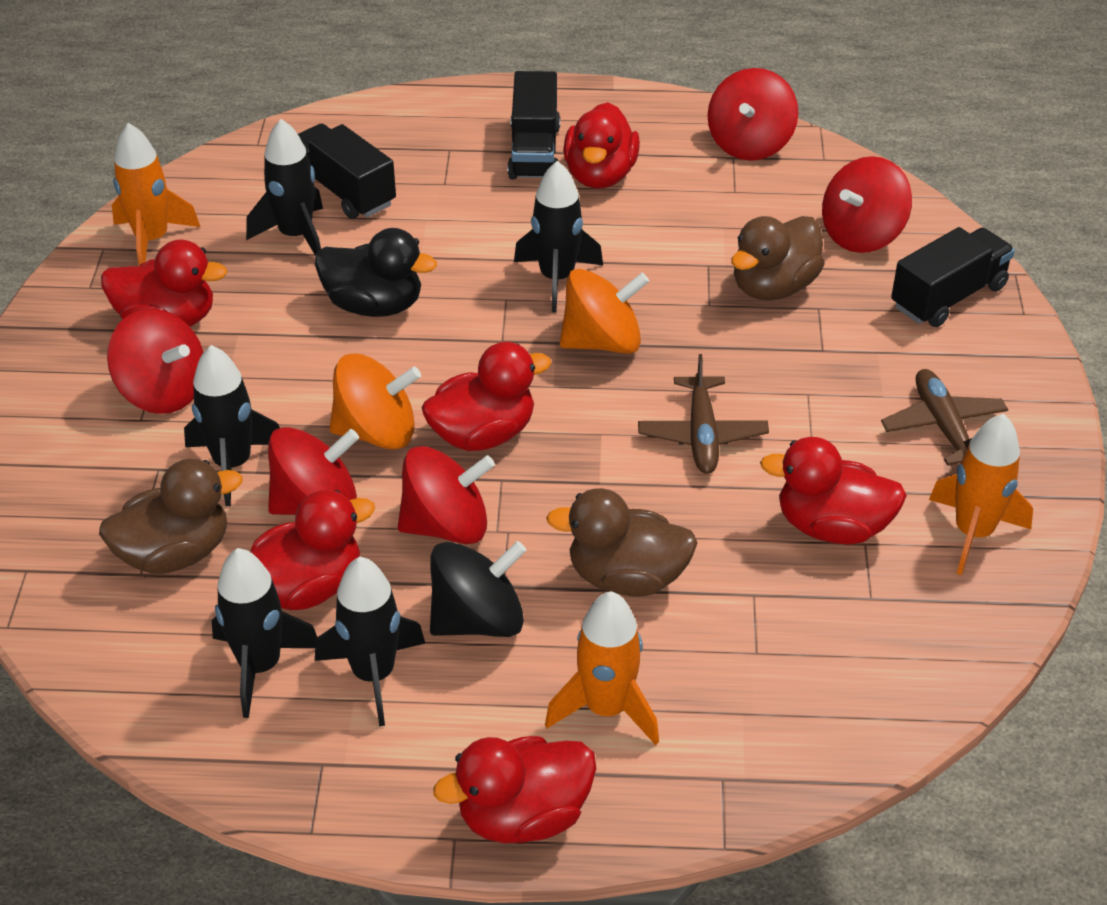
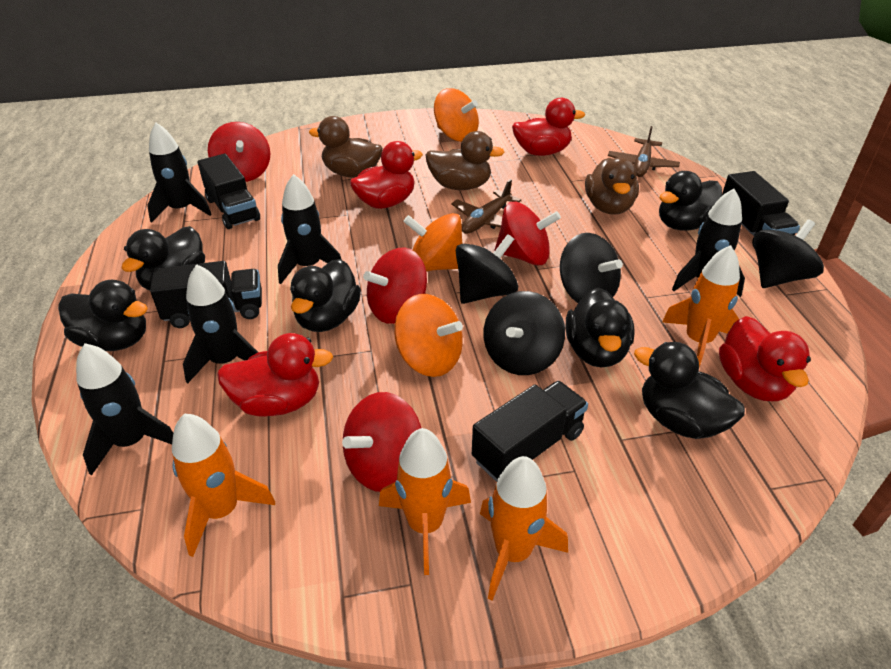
black duck: 1 -> 6
black spinning top: 1 -> 4
black truck: 3 -> 4
orange rocket: 3 -> 4
orange spinning top: 2 -> 3
red duck: 6 -> 4
red spinning top: 5 -> 4

